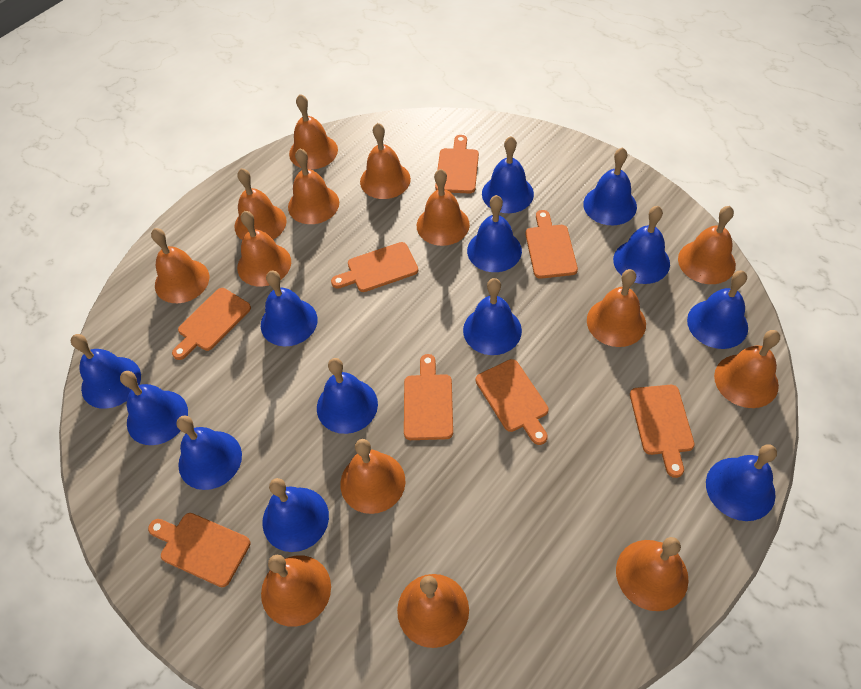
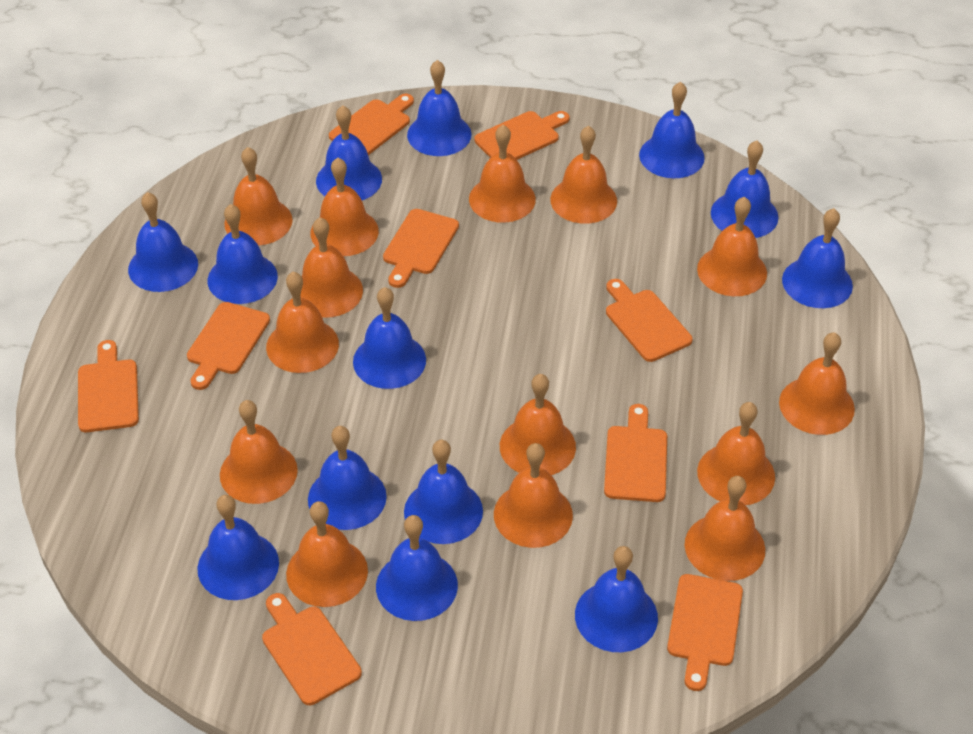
orange cutting board: 8 -> 9

